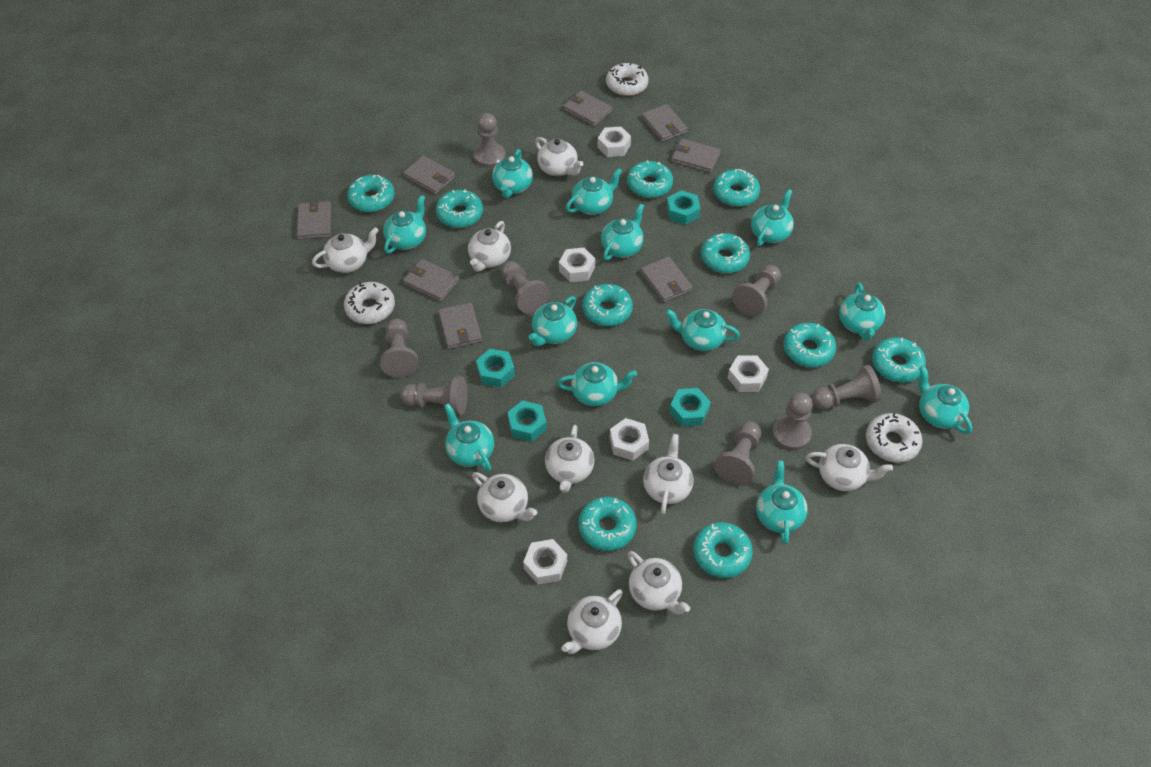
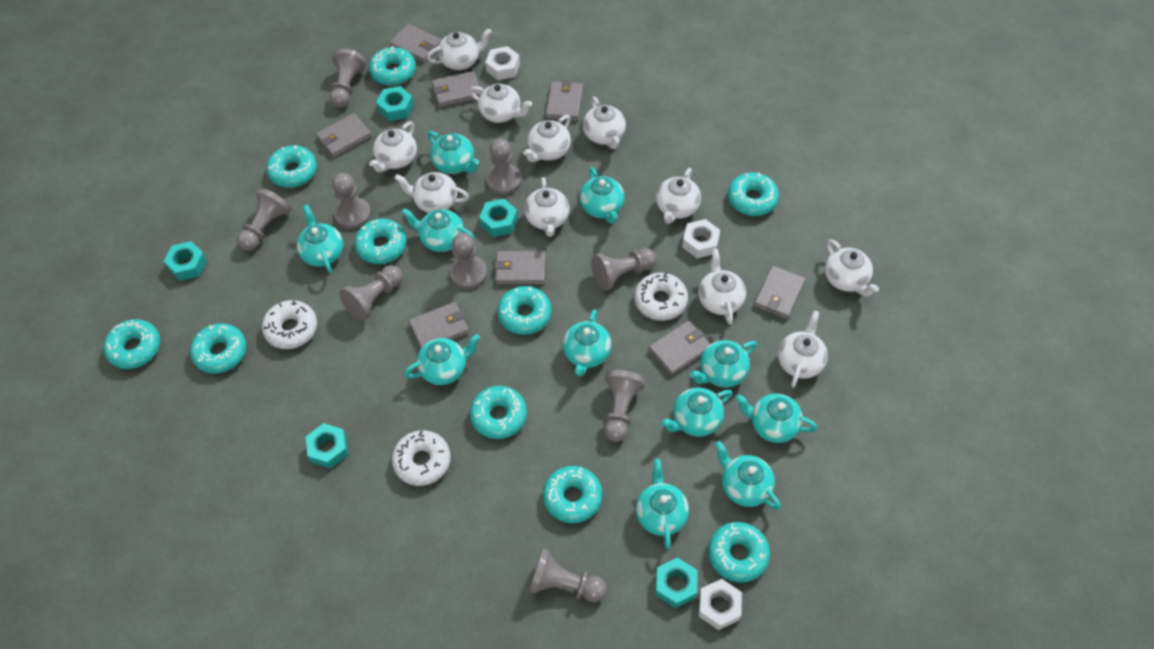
grey pawn: 8 -> 9
turquoise nut: 4 -> 5
turquoise teapot: 12 -> 11
white nut: 5 -> 3
white teapot: 9 -> 11

